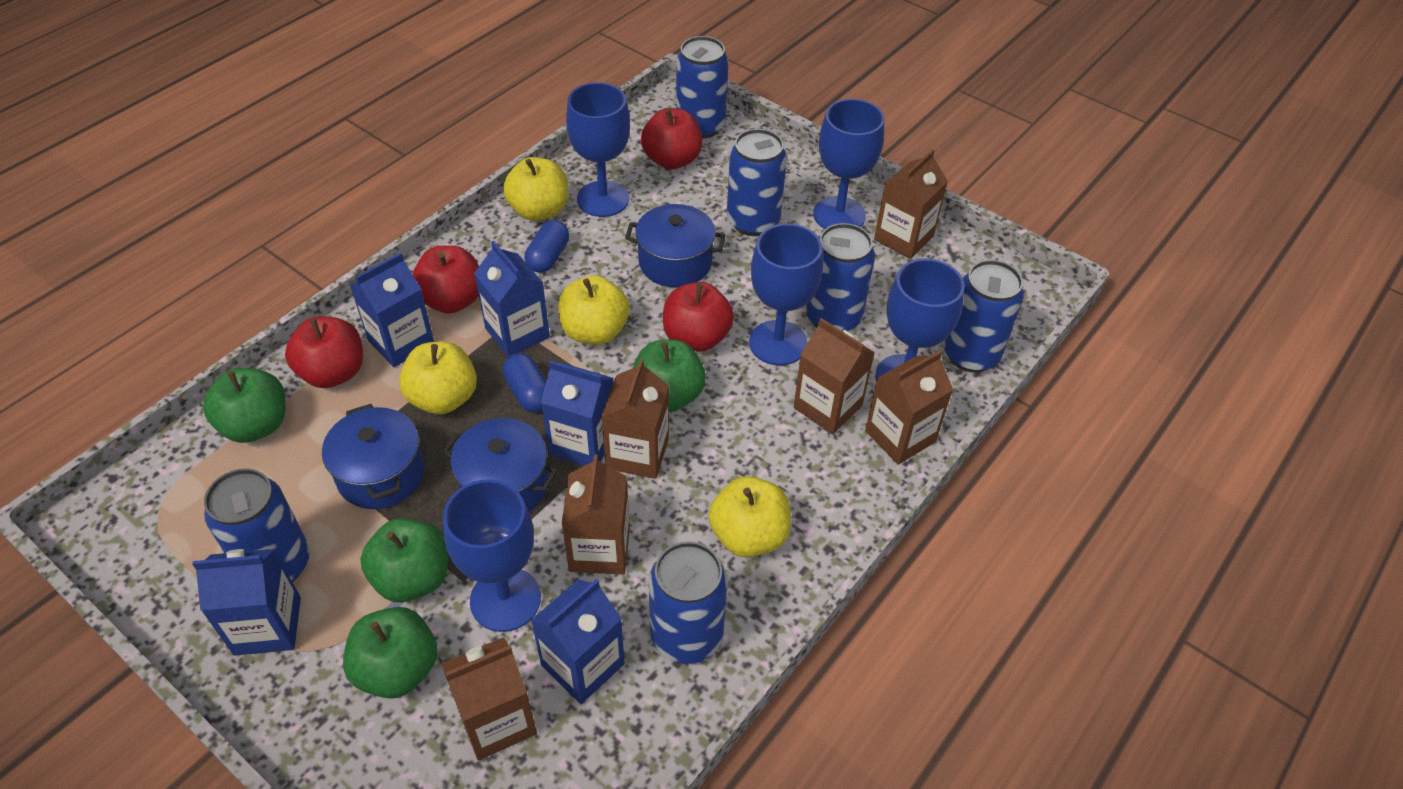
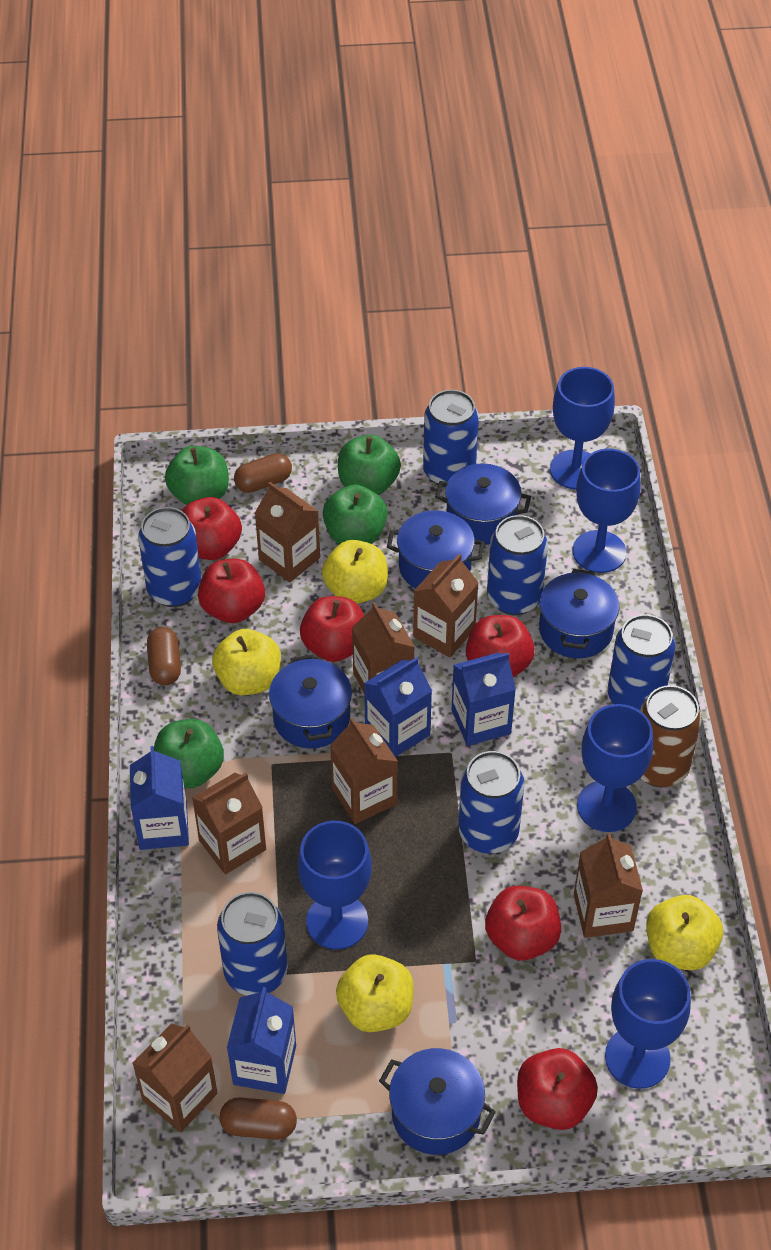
blue capsule: 2 -> 0
blue carton: 5 -> 4
blue pot: 3 -> 5
brown can: 0 -> 1
brown capsule: 0 -> 3
brown carton: 6 -> 7
red apple: 4 -> 6

